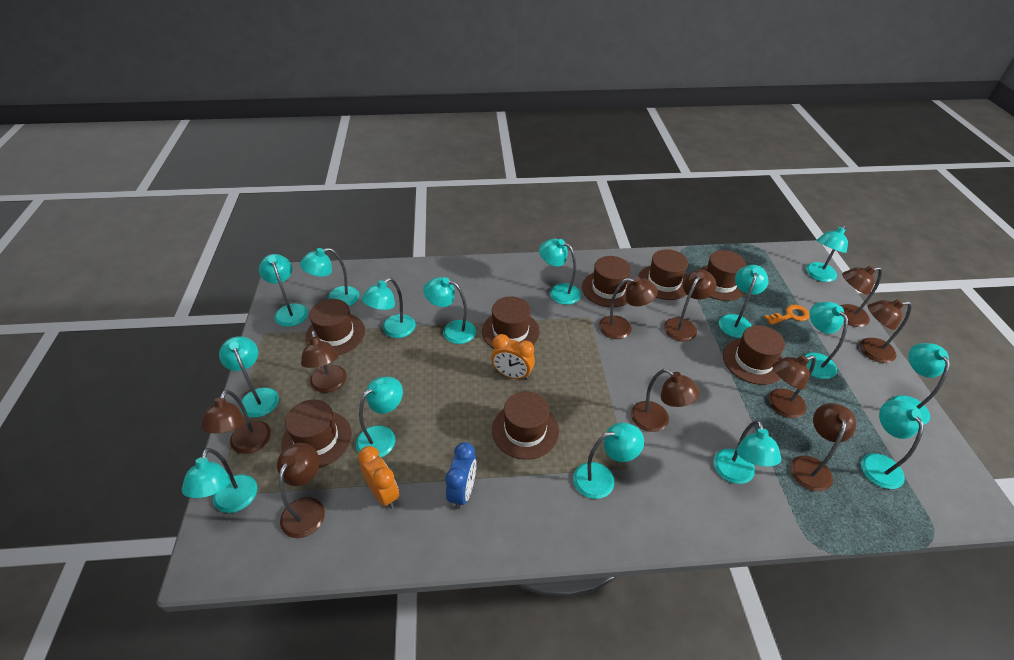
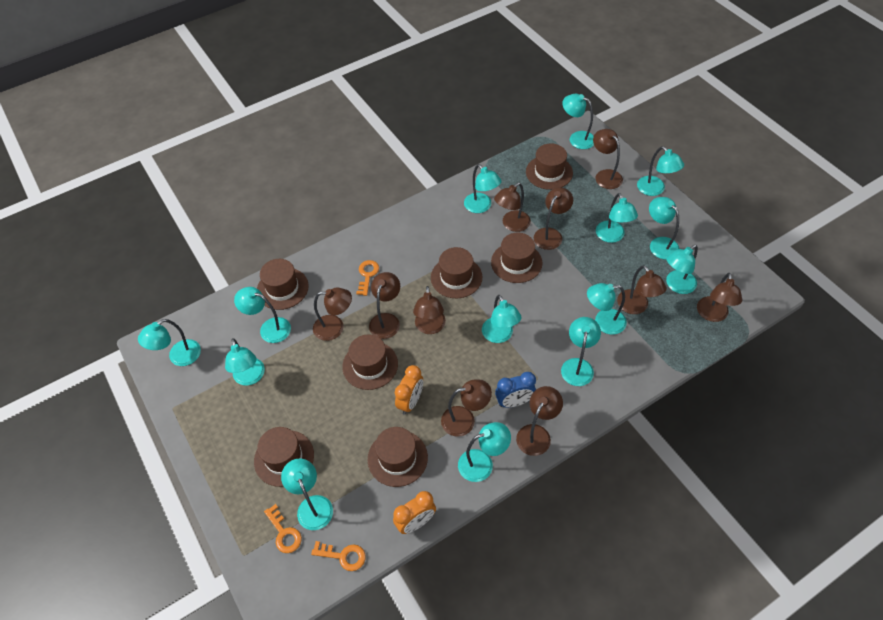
brown hat: 8 -> 7
orange key: 1 -> 3
turquoise lamp: 15 -> 14

